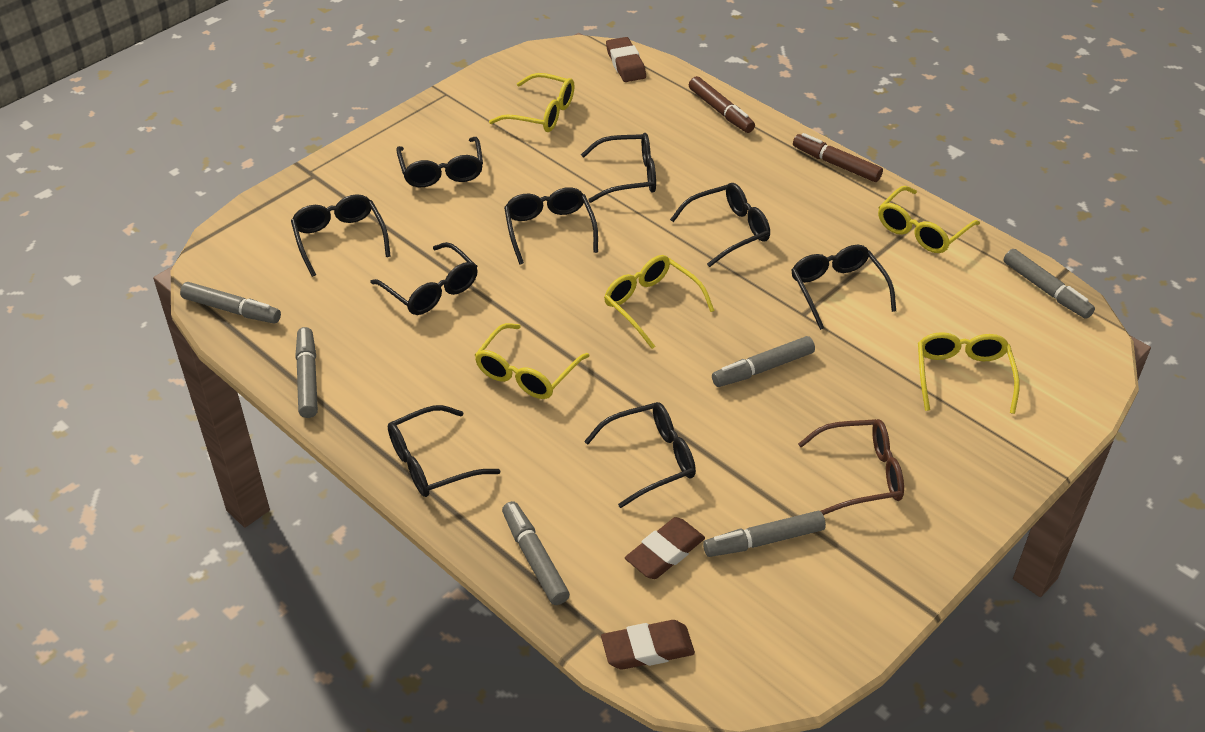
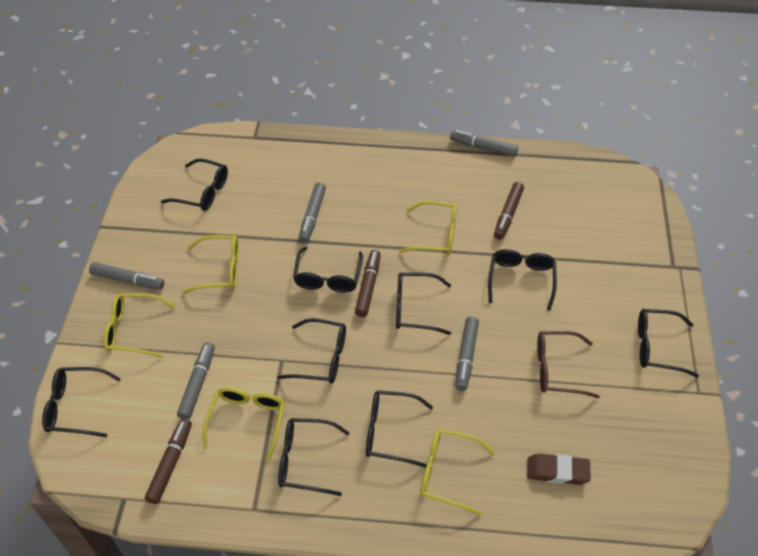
brown eraser: 3 -> 1
brown marker: 2 -> 3
grey marker: 6 -> 5

